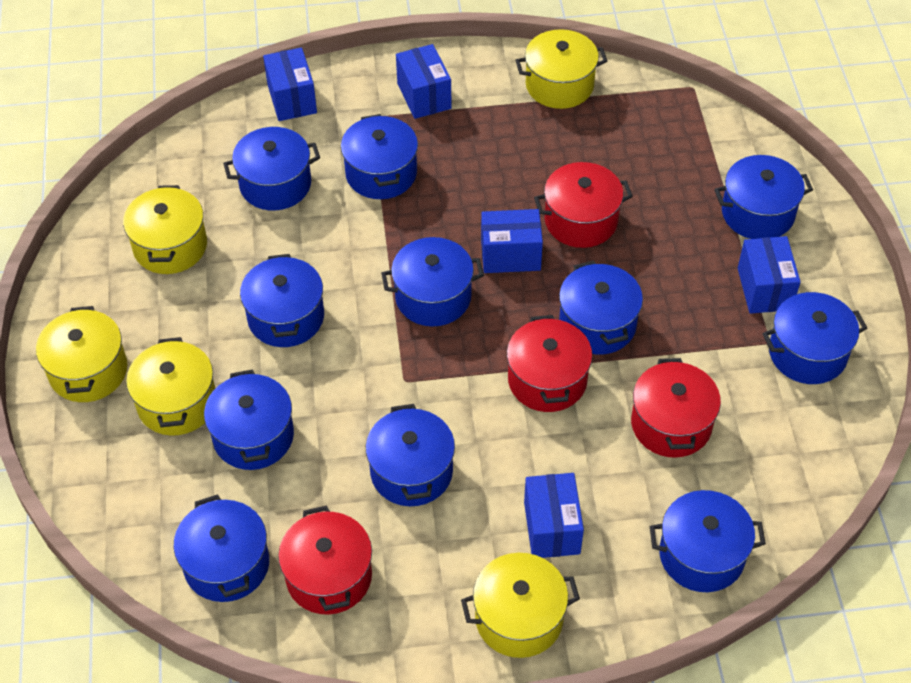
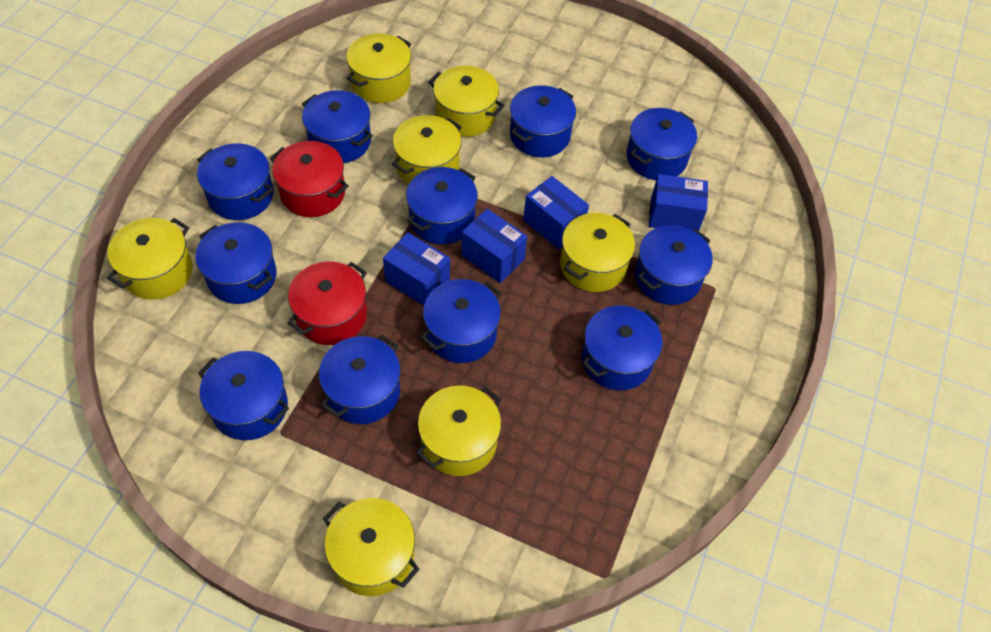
blue box: 5 -> 4
red pot: 4 -> 2
yellow pot: 5 -> 7

